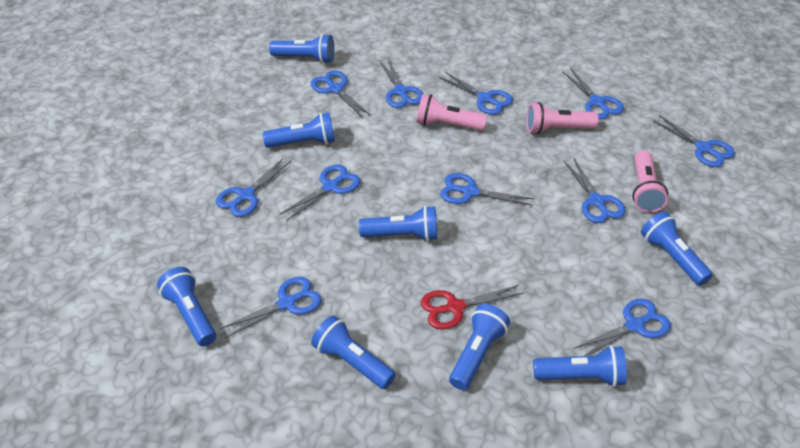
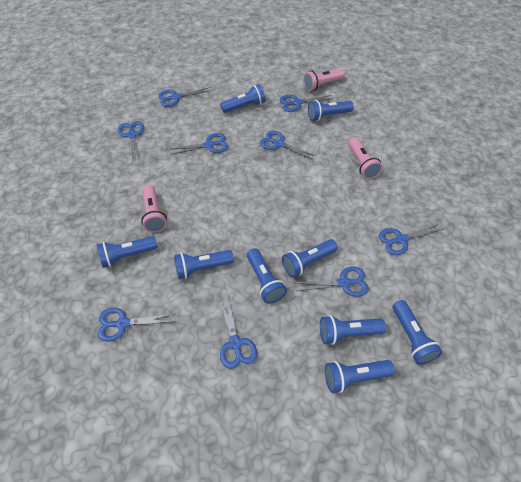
blue flashlight: 8 -> 9
blue scissors: 11 -> 9
red scissors: 1 -> 0

